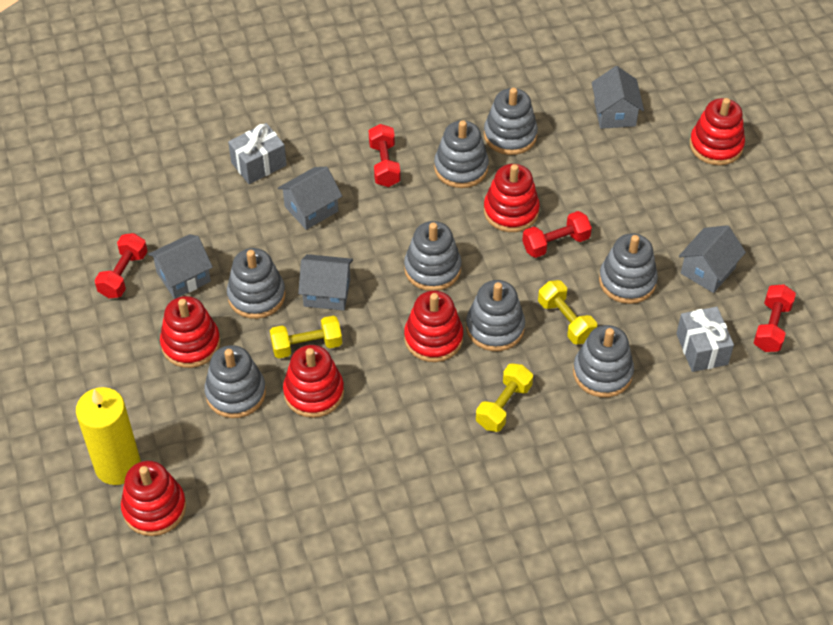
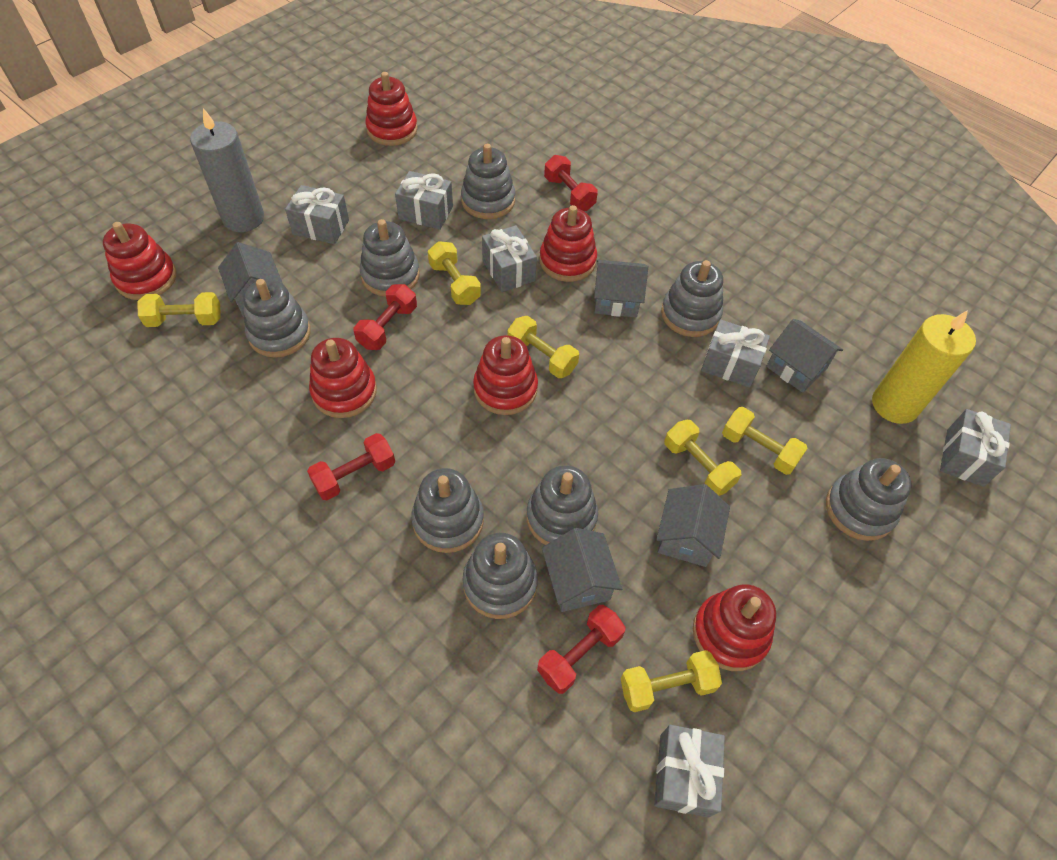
grey candle: 0 -> 1
grey gift: 2 -> 6
yellow dumbbell: 3 -> 6

